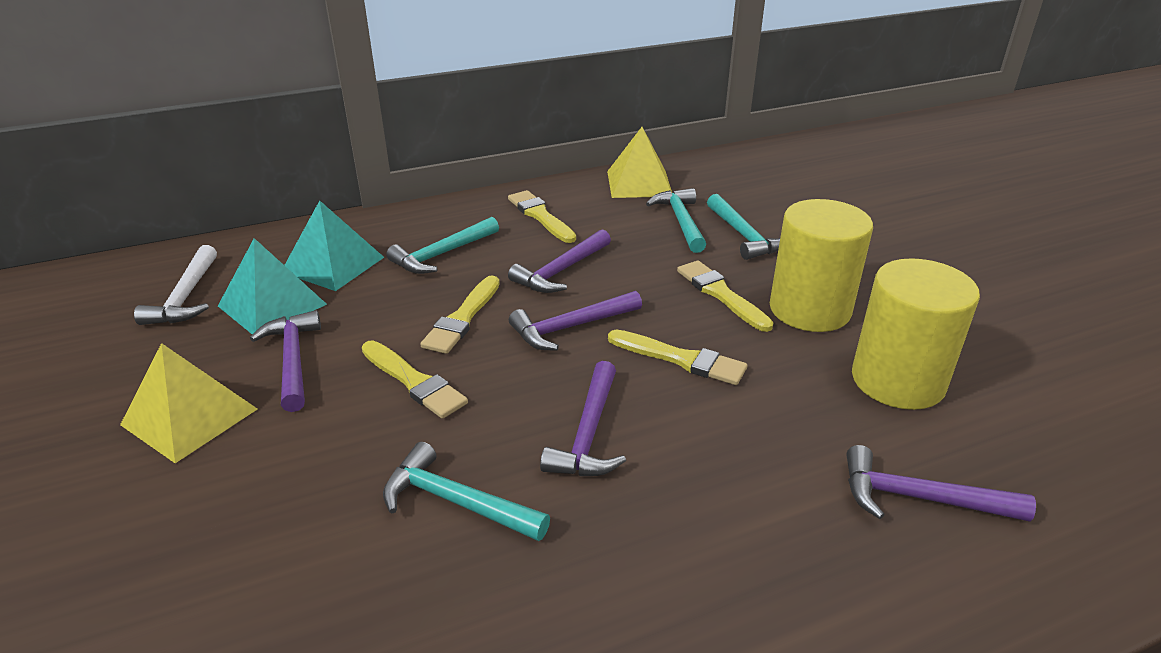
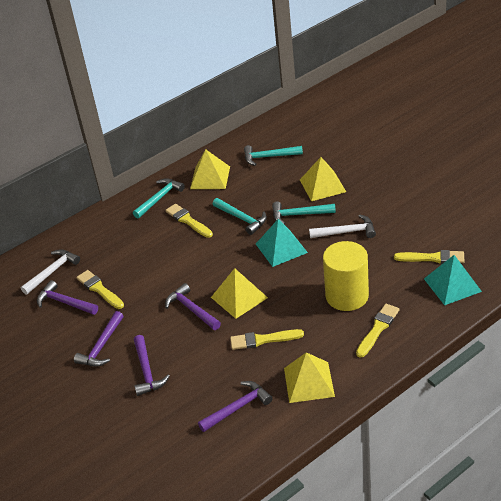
white hammer: 1 -> 2
yellow cylinder: 2 -> 1
yellow pyramid: 2 -> 4

